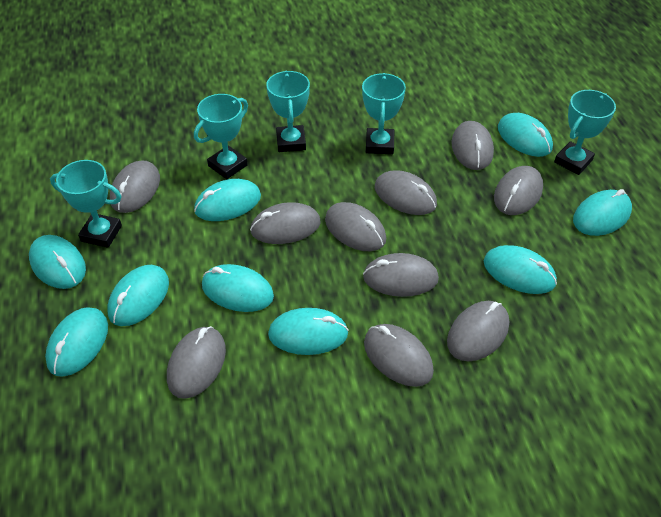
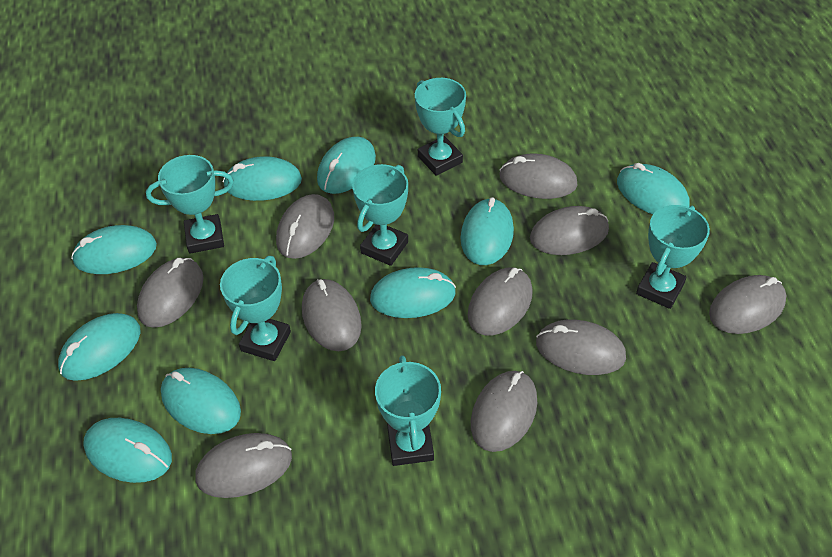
turquoise trophy: 5 -> 6

